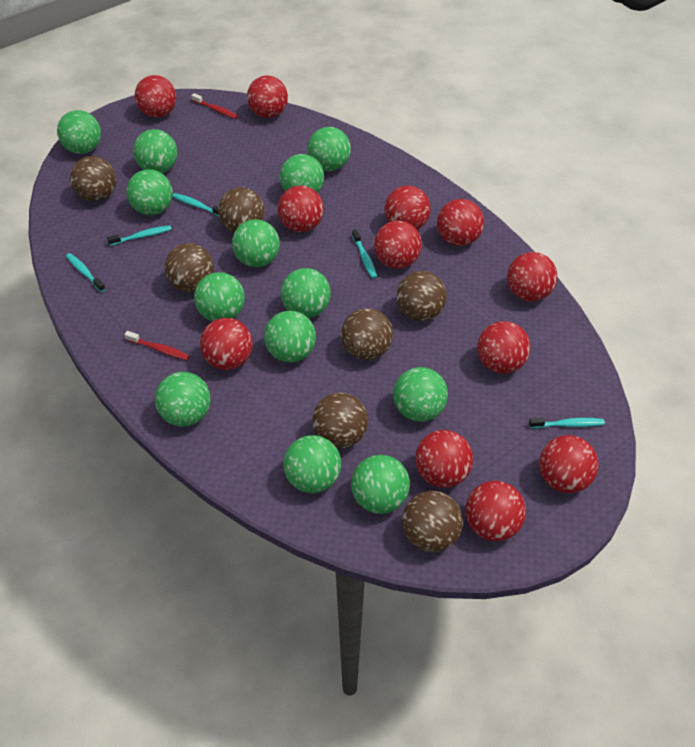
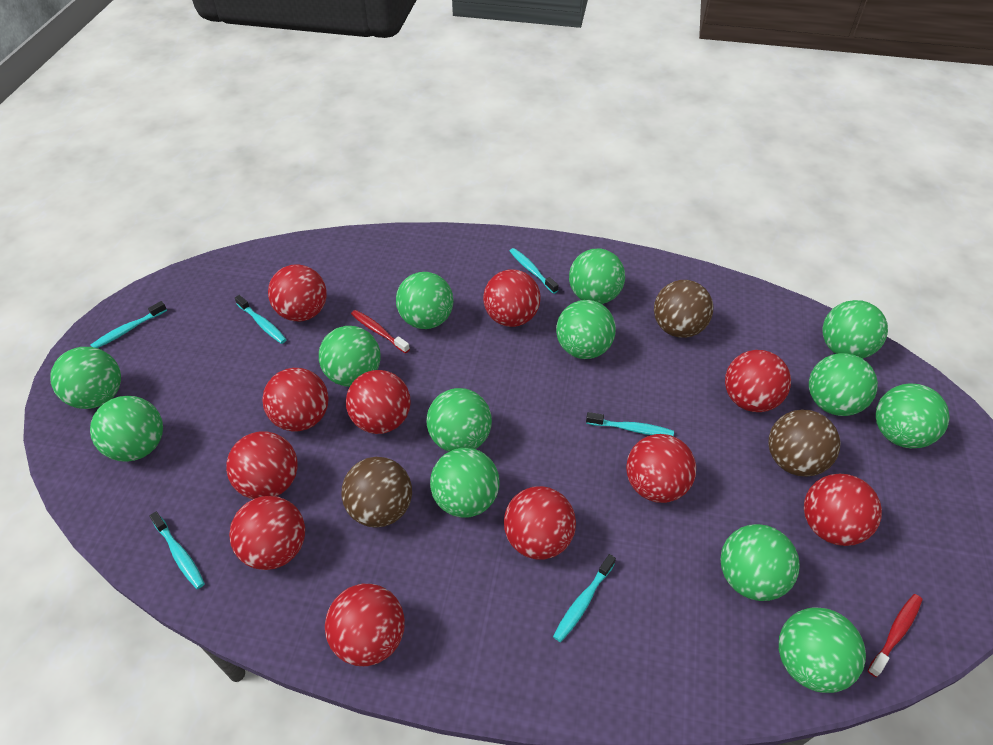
brown ball: 7 -> 3
red ball: 12 -> 11
turquoise toothbrush: 5 -> 6

